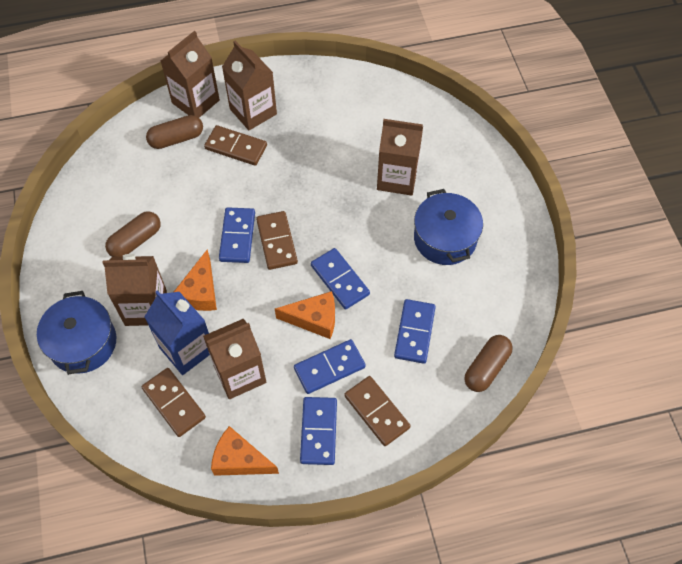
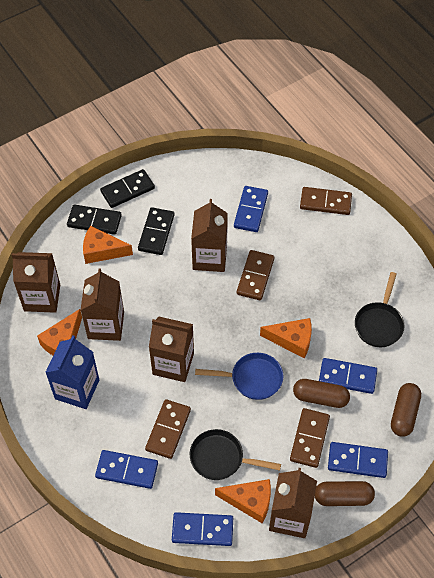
black domino: 0 -> 3
black pan: 0 -> 2
blue pan: 0 -> 1
blue pot: 2 -> 0
orange cheese: 3 -> 4

